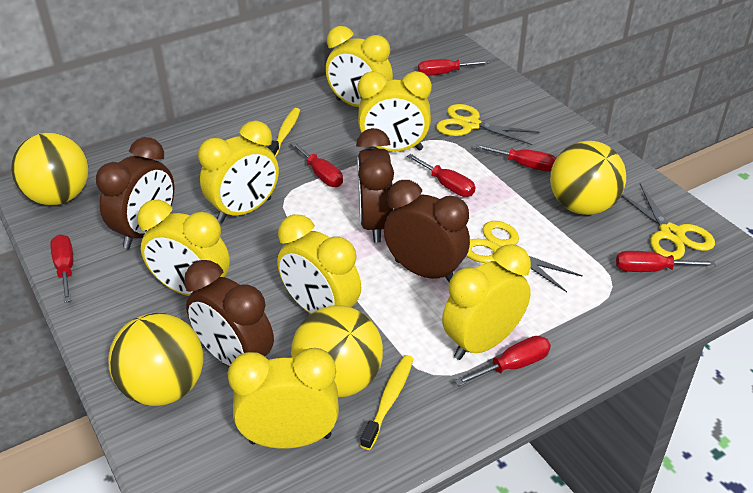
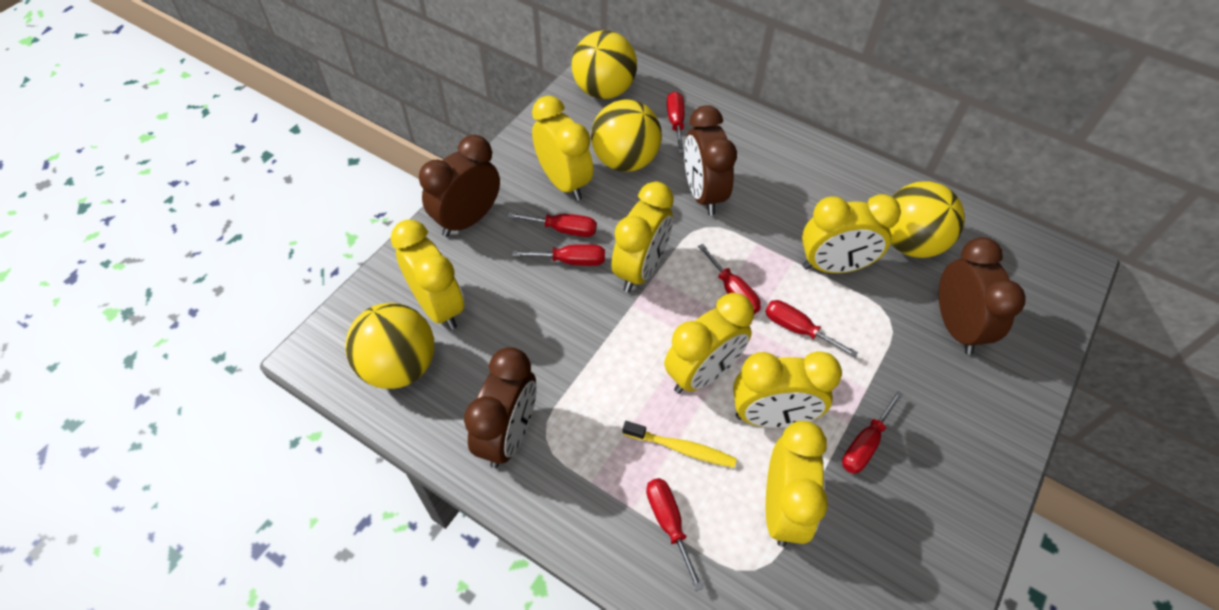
yellow scissors: 3 -> 0
yellow toothbrush: 2 -> 1

